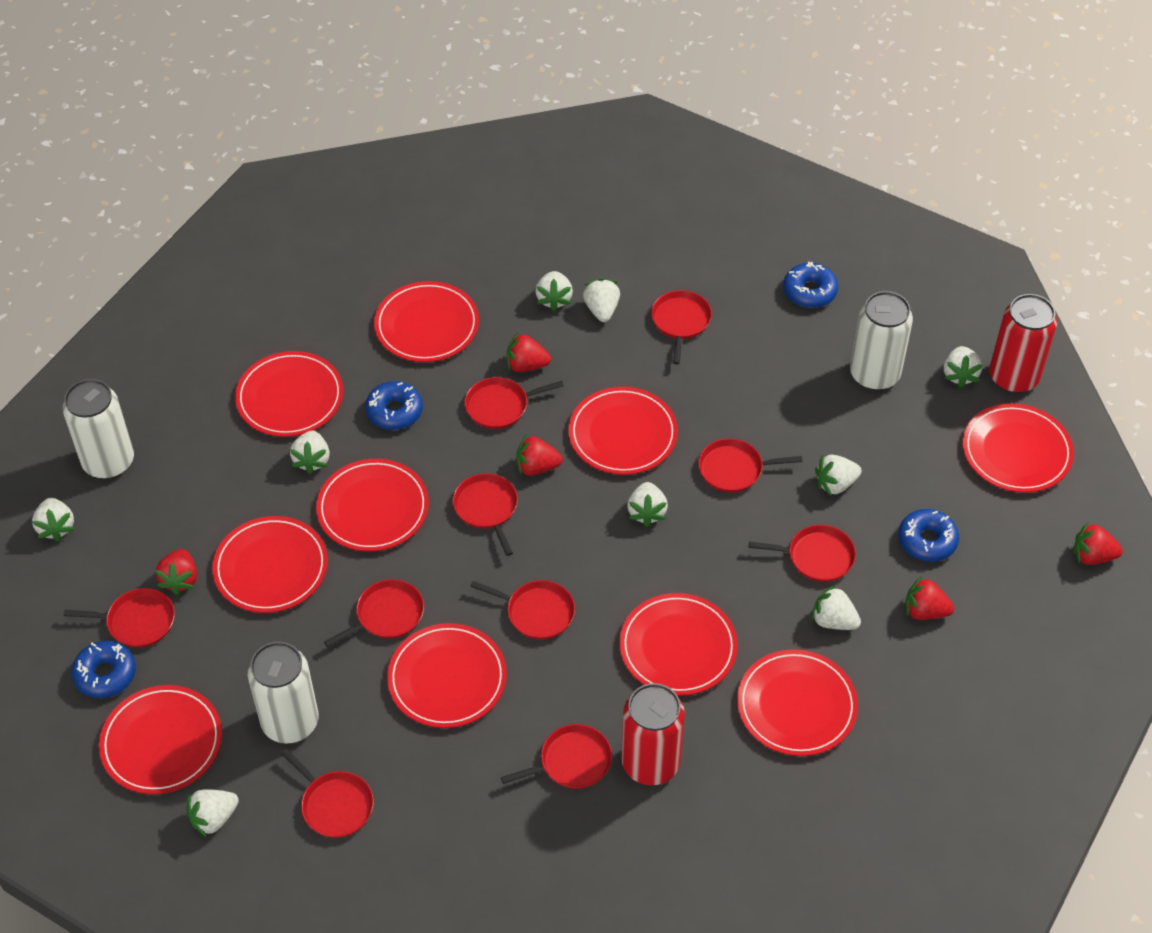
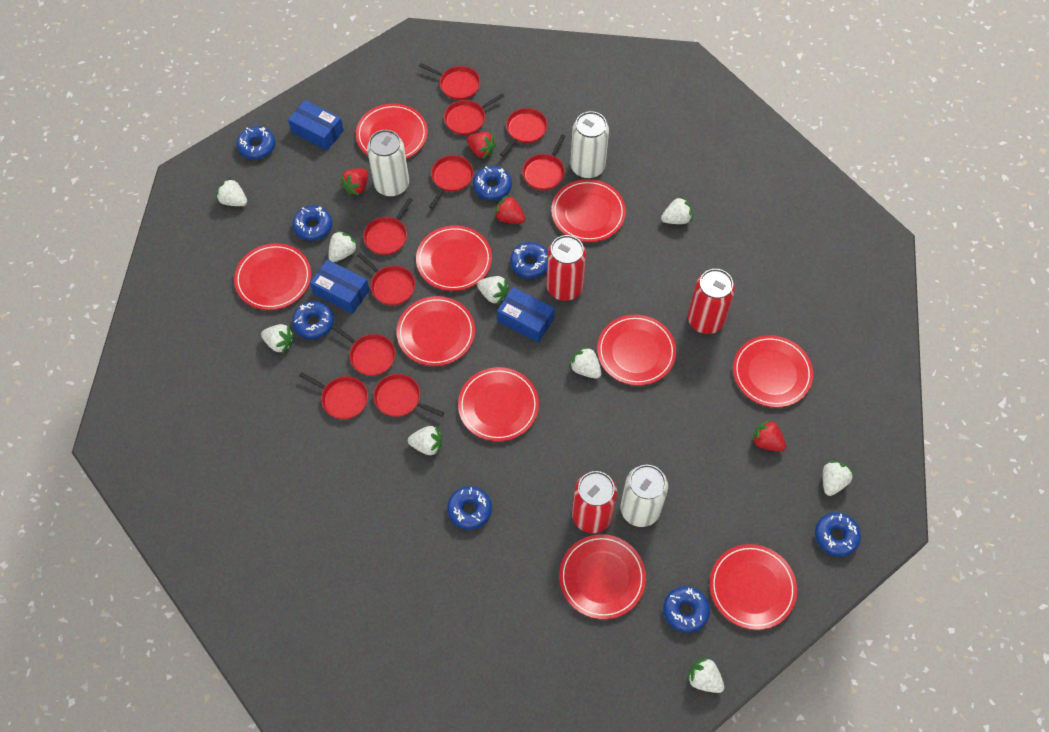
blue box: 0 -> 3
blue donut: 4 -> 8
red can: 2 -> 3
red strawberry: 5 -> 4

